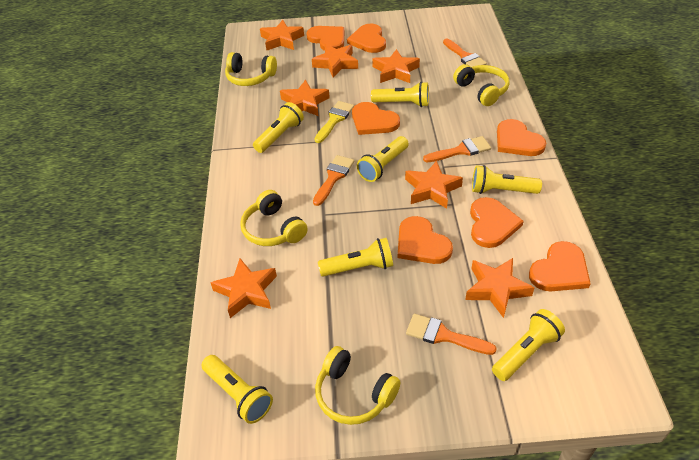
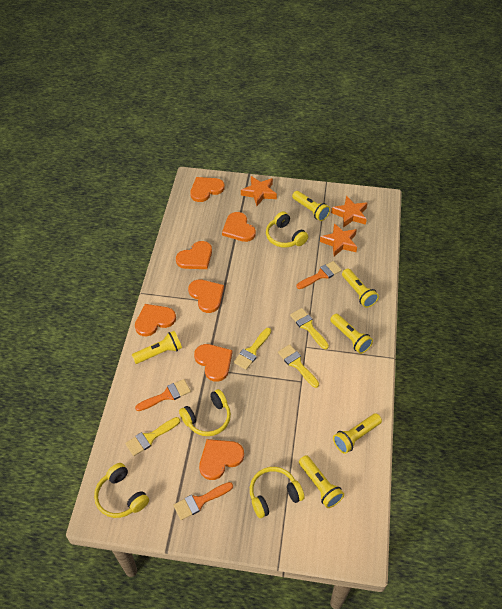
orange brush: 4 -> 3
orange star: 7 -> 3
yellow brush: 1 -> 4
yellow flashlight: 7 -> 6

